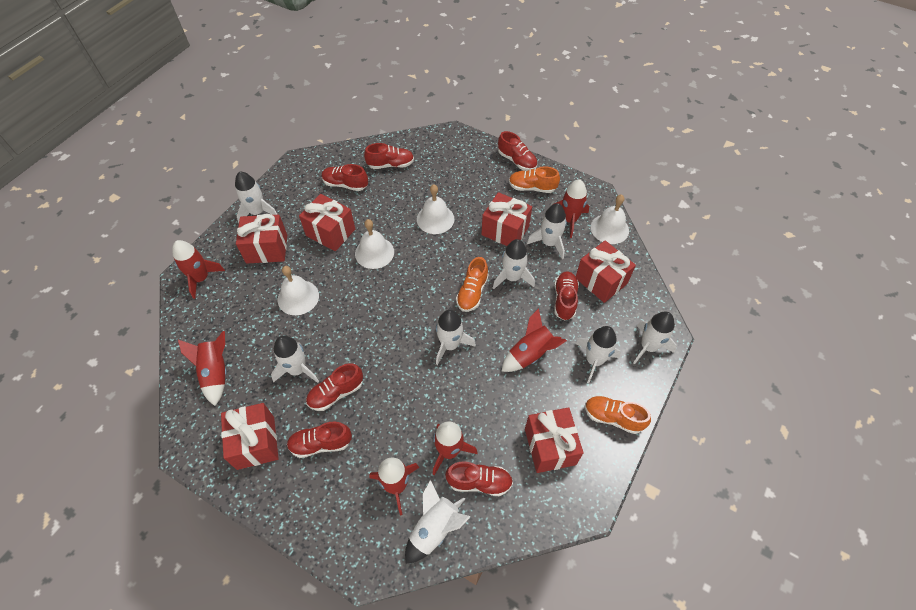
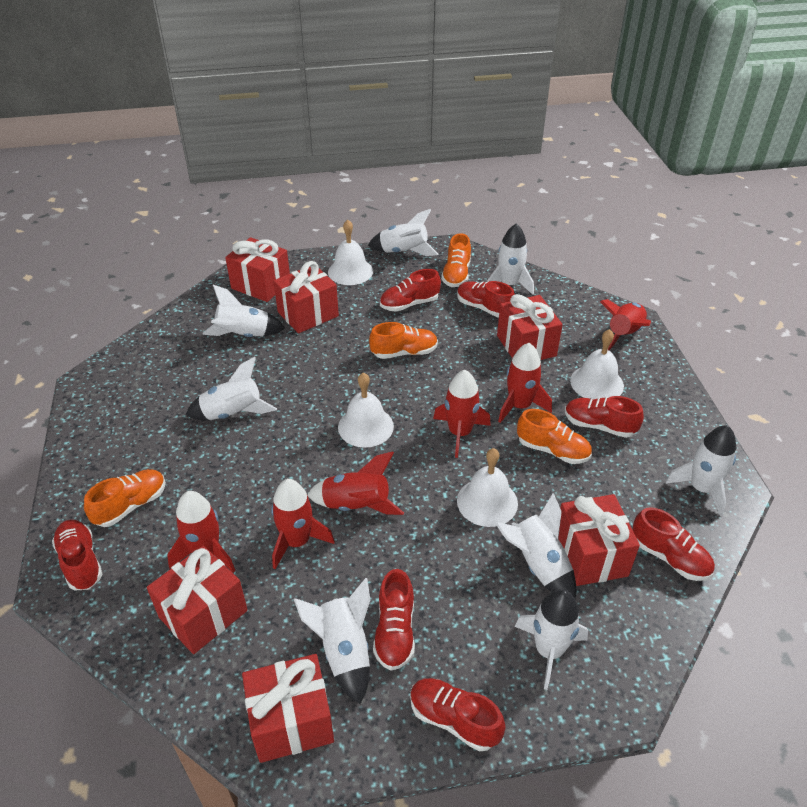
orange shoe: 3 -> 4

